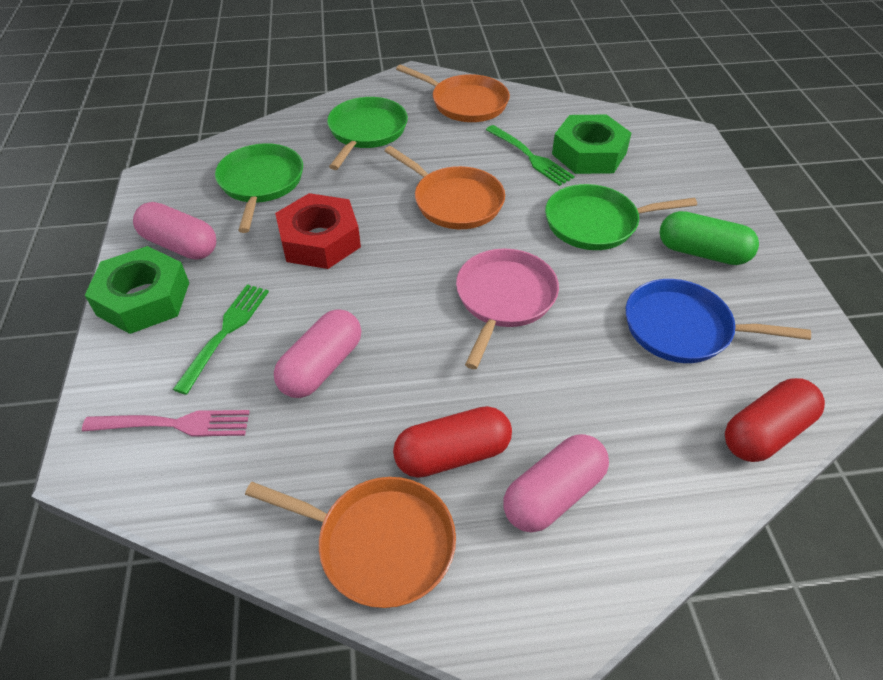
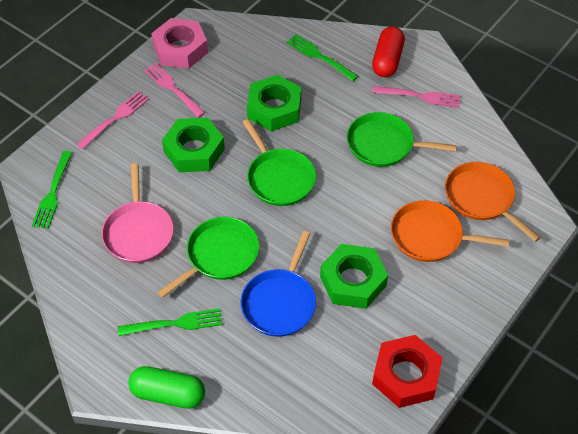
green fork: 2 -> 3
green nut: 2 -> 3
orange pan: 3 -> 2
pink capsule: 3 -> 0
pink fork: 1 -> 3
pink nut: 0 -> 1
red capsule: 2 -> 1

